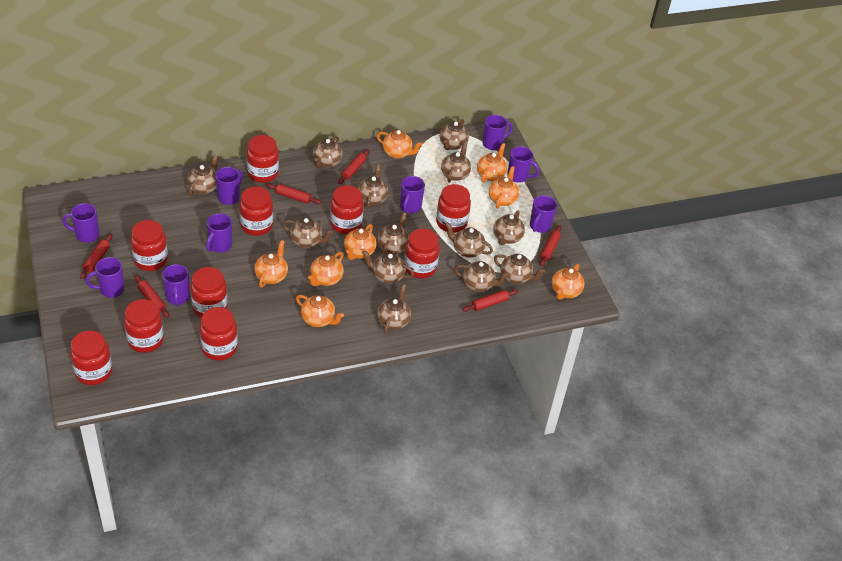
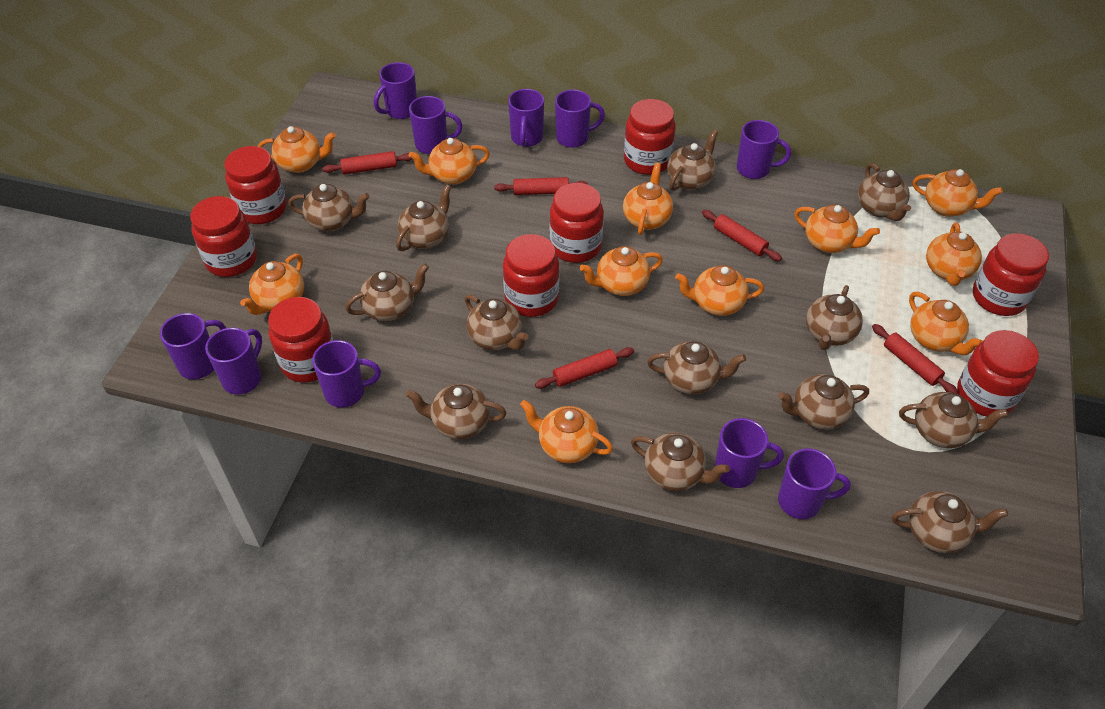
orange teapot: 8 -> 11
purple mug: 9 -> 10
red jar: 10 -> 8
red rolling pin: 6 -> 5

